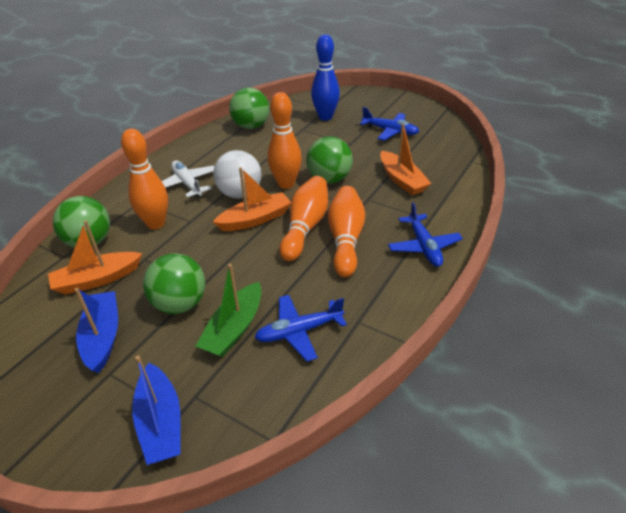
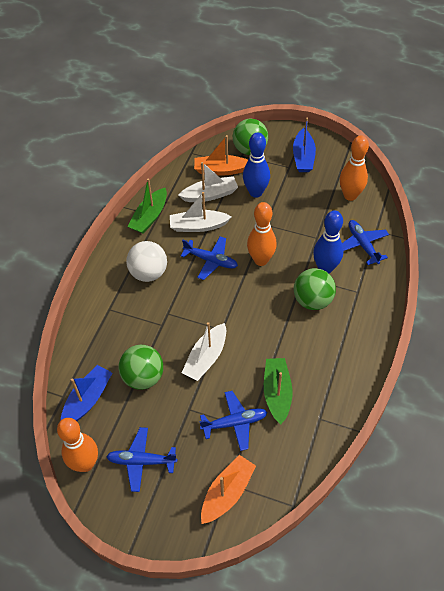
blue bowling pin: 1 -> 2
blue plane: 3 -> 4
green ball: 4 -> 3
green boat: 1 -> 2
orange boat: 3 -> 2
orange bowling pin: 4 -> 3
white boat: 0 -> 3
white plane: 1 -> 0

